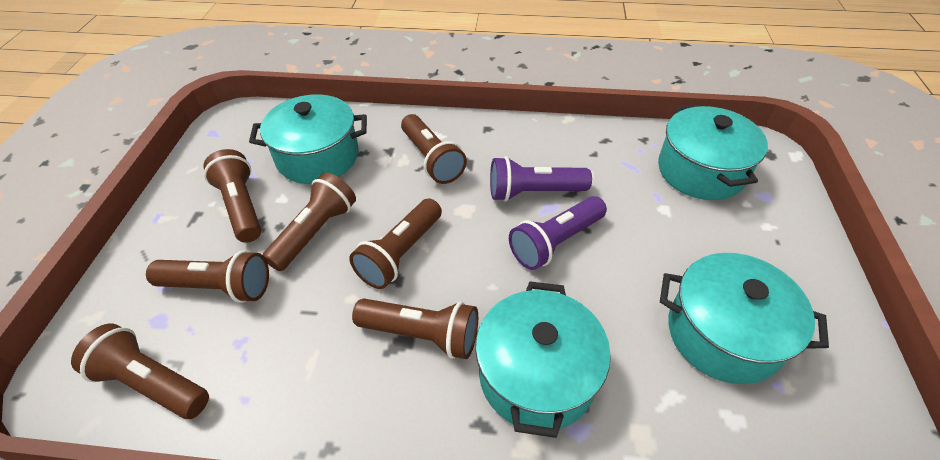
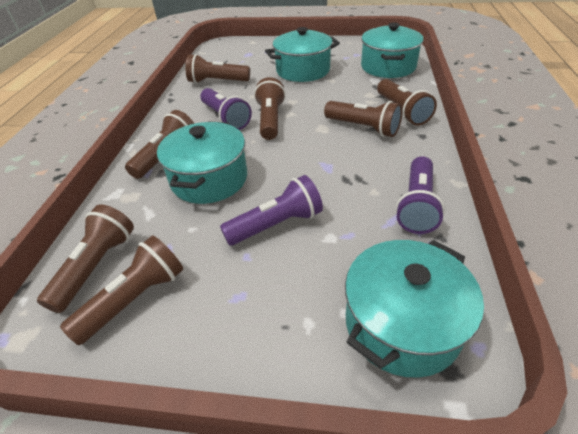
purple flashlight: 2 -> 3

